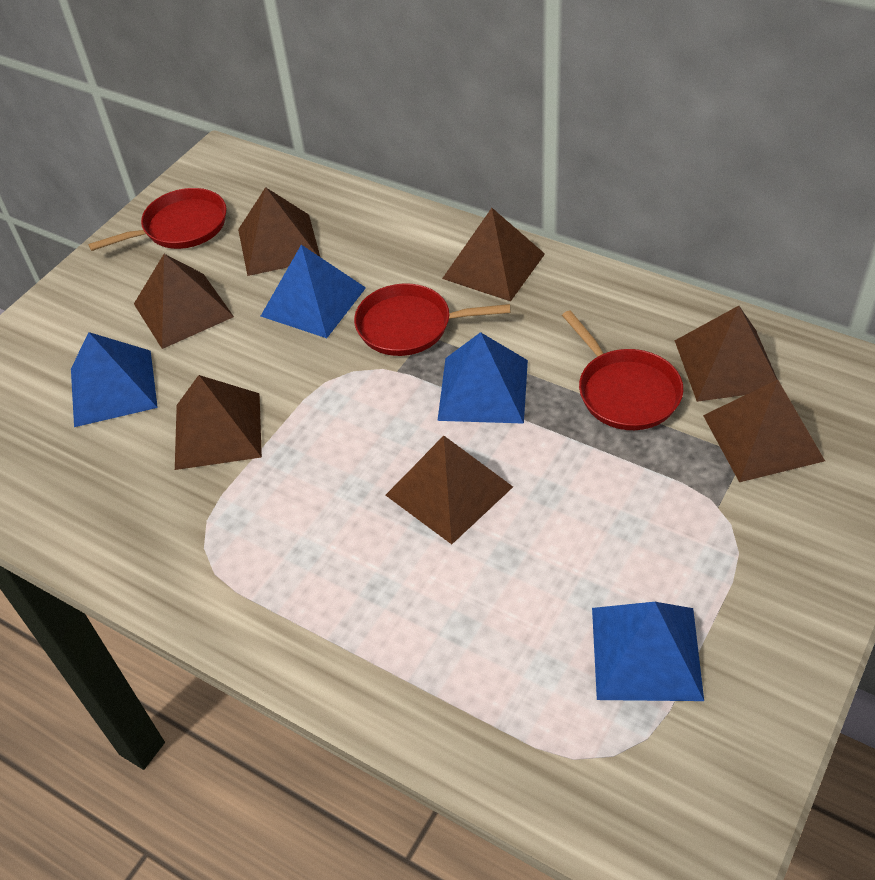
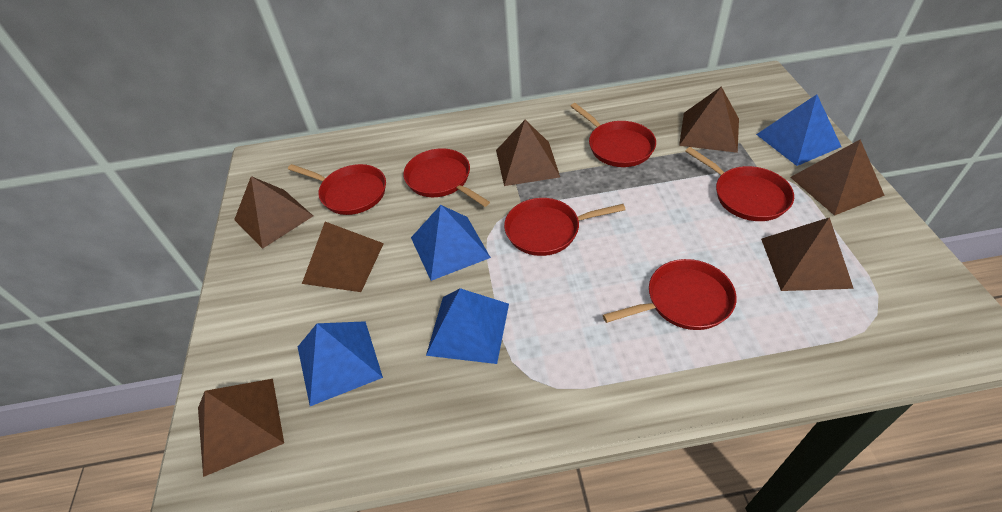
red pan: 3 -> 6

